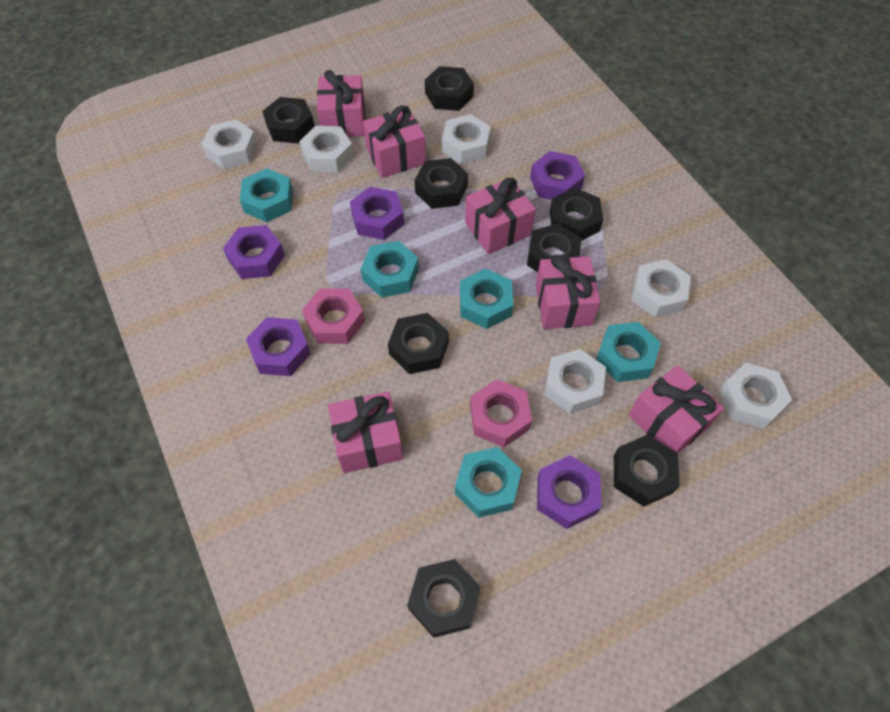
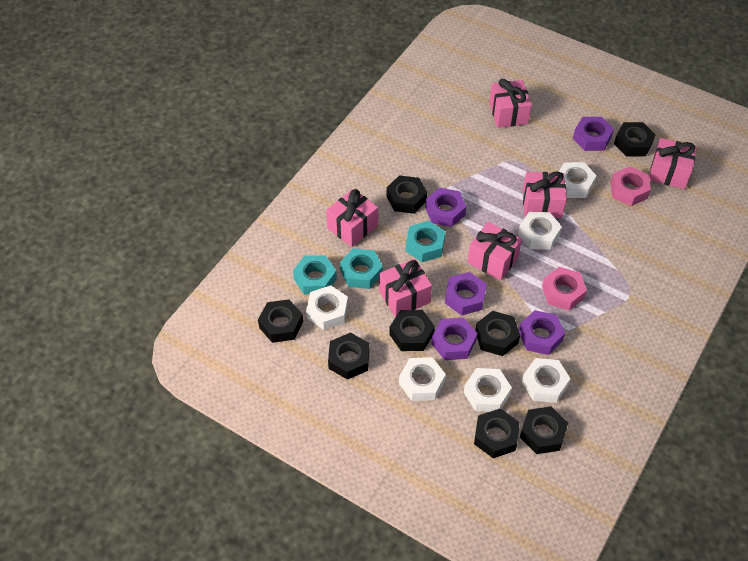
turquoise nut: 5 -> 3

